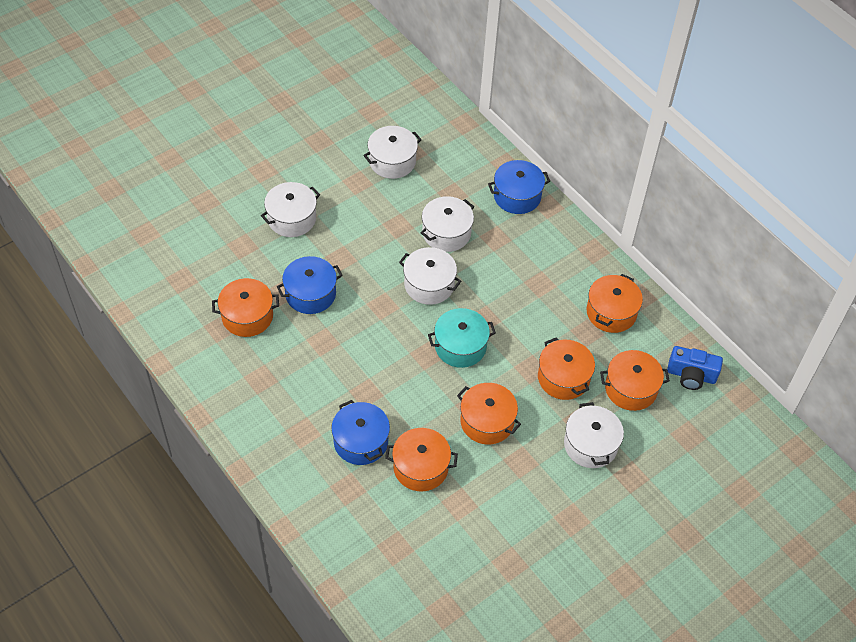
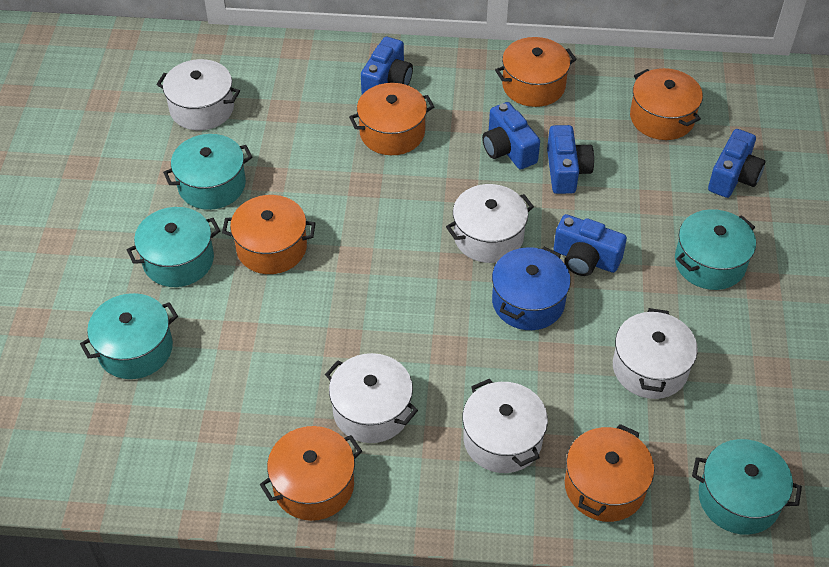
blue camera: 1 -> 5
blue pot: 3 -> 1
turquoise pot: 1 -> 5

